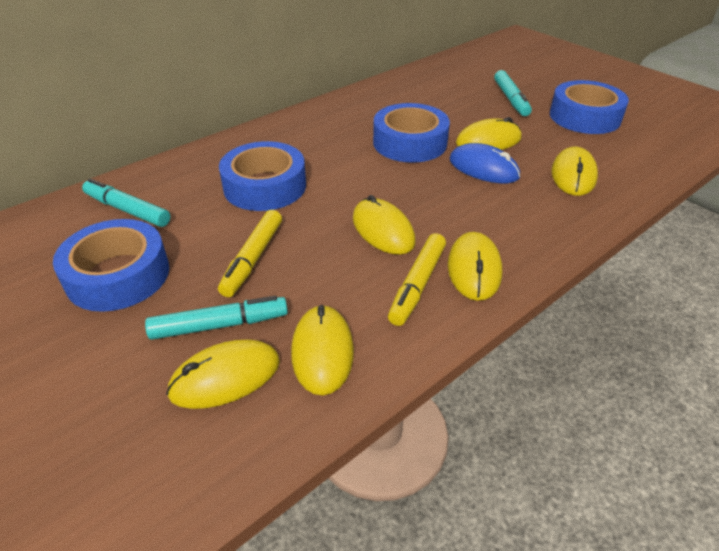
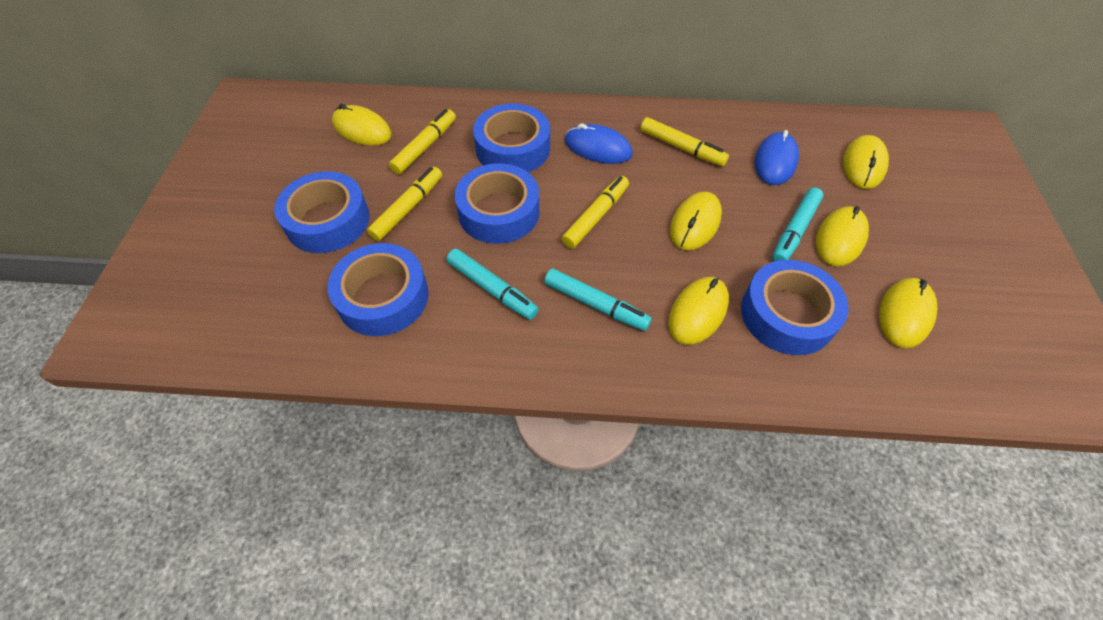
blue mouse: 1 -> 2
blue tape: 4 -> 5
yellow marker: 2 -> 4

